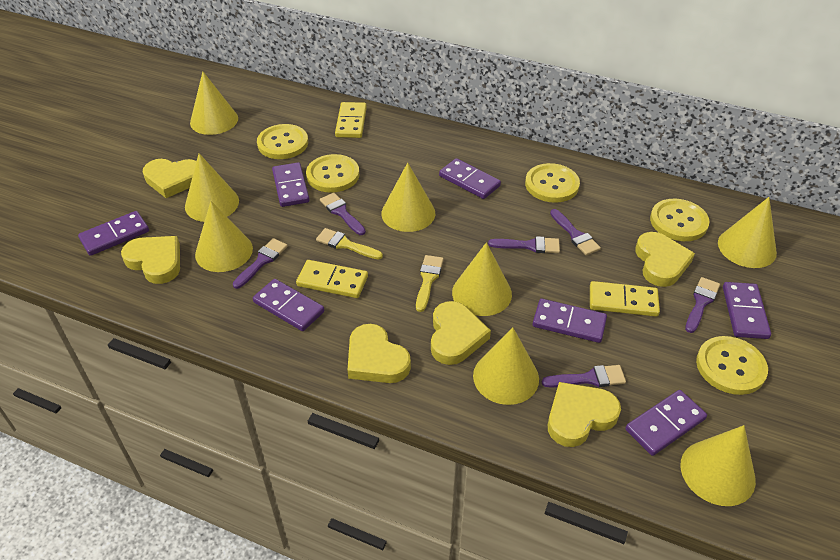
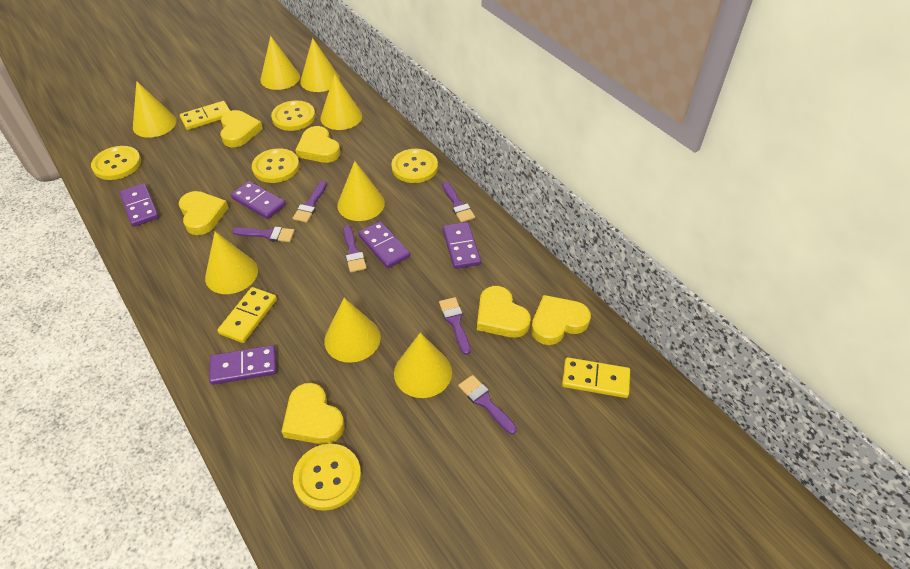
purple domino: 7 -> 5
yellow brush: 2 -> 0

